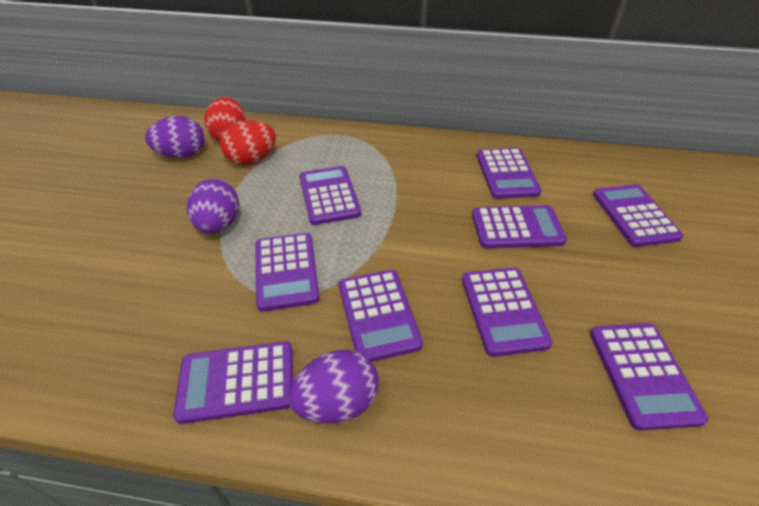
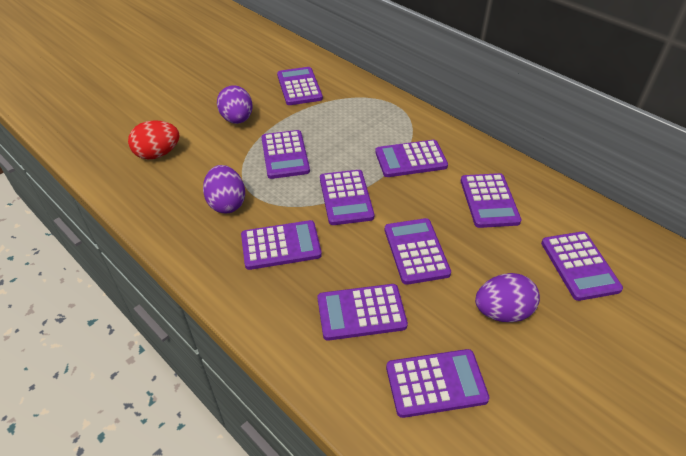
purple calculator: 9 -> 10
red egg: 2 -> 1

